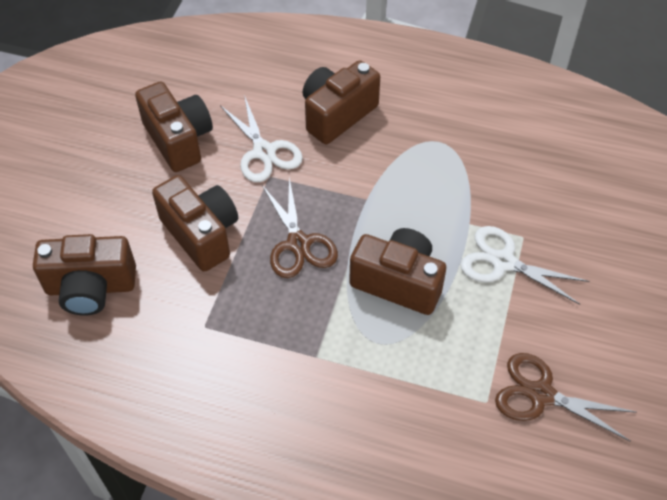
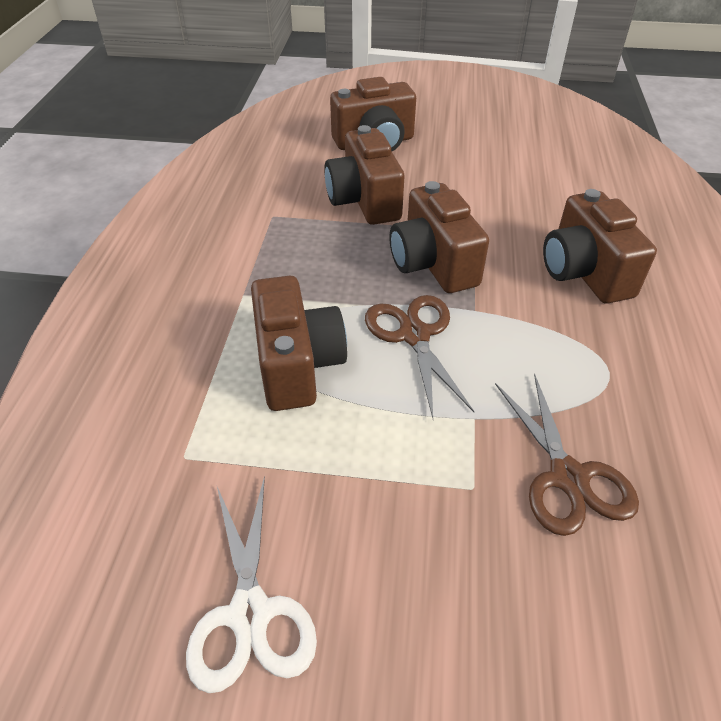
white scissors: 2 -> 1

